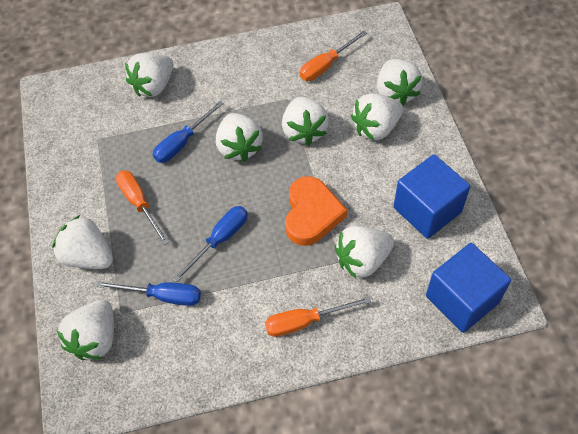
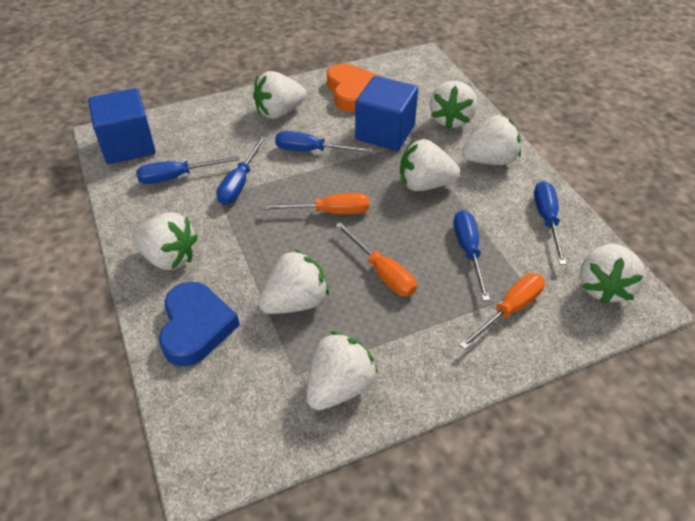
blue heart: 0 -> 1
blue screwdriver: 3 -> 5

